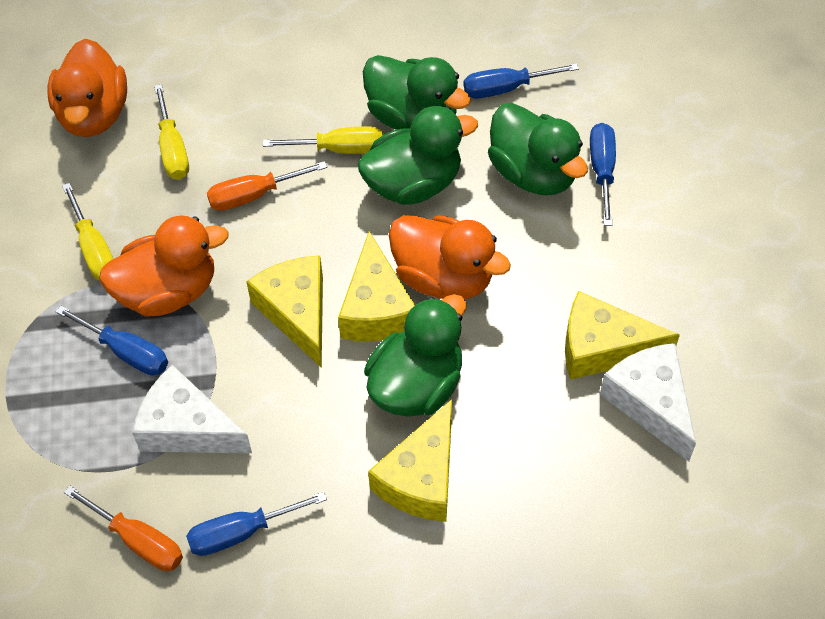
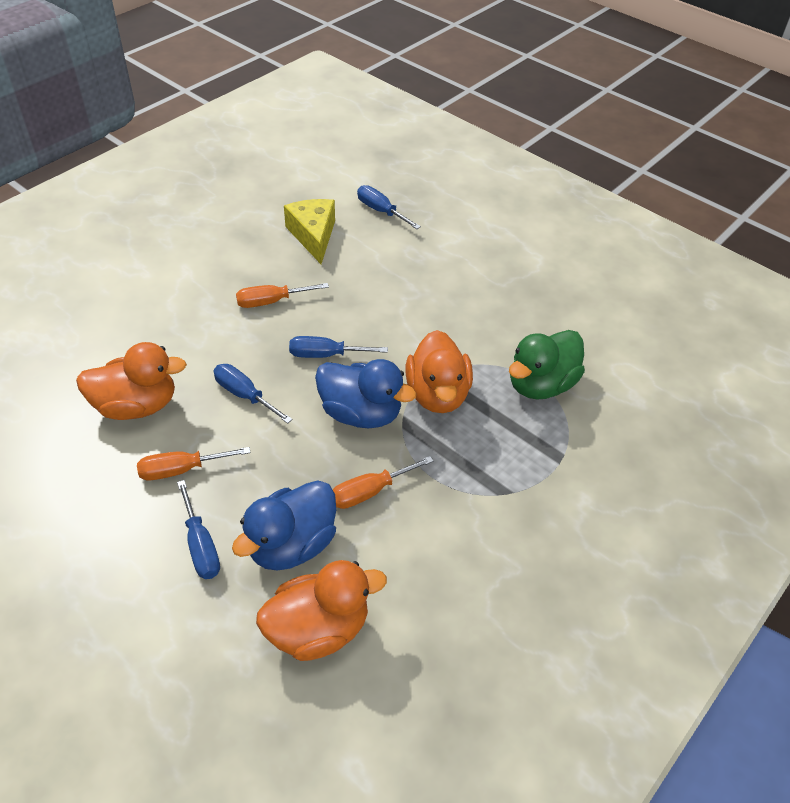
blue duck: 0 -> 2
green duck: 4 -> 1
orange screwdriver: 2 -> 3
white cheese: 2 -> 0
yellow cheese: 4 -> 1
yellow screwdriver: 3 -> 0

